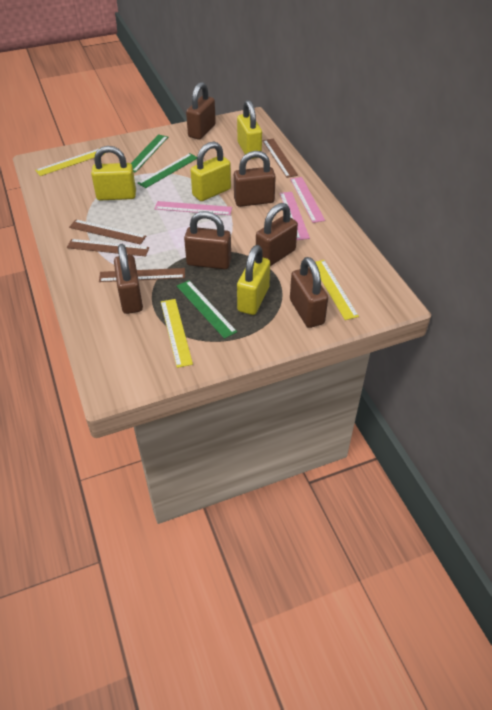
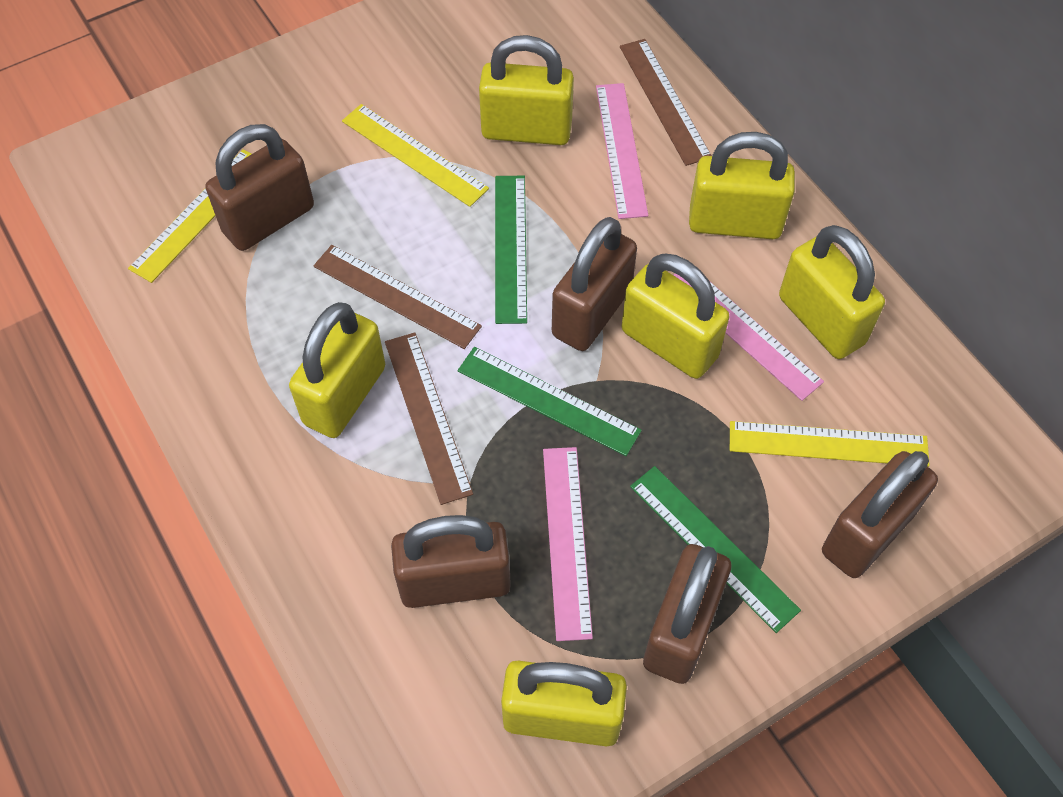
brown padlock: 6 -> 5
brown ruler: 4 -> 3
yellow padlock: 4 -> 6

